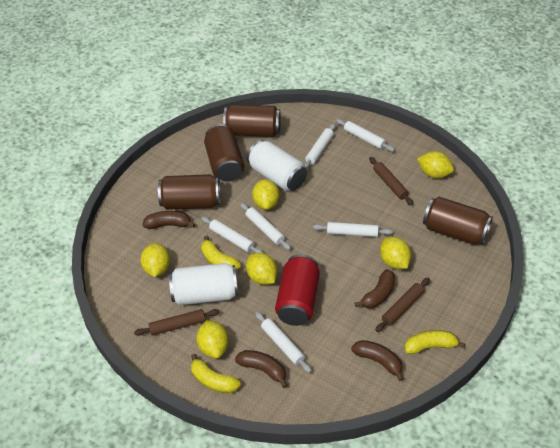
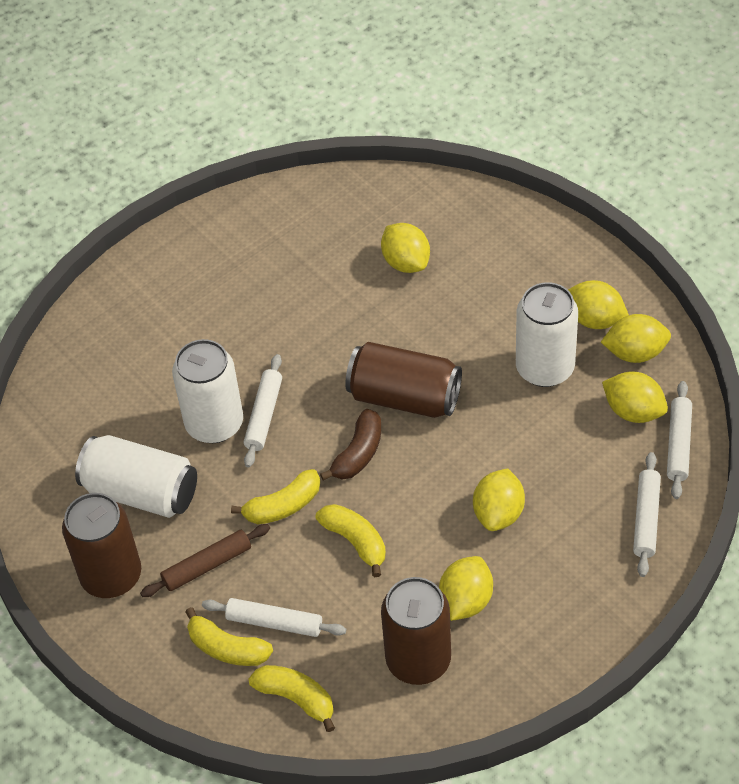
brown banana: 4 -> 1
brown can: 4 -> 3
brown rolling pin: 3 -> 1
red can: 1 -> 0
white can: 2 -> 3
white rolling pin: 6 -> 4
yellow banana: 3 -> 4

